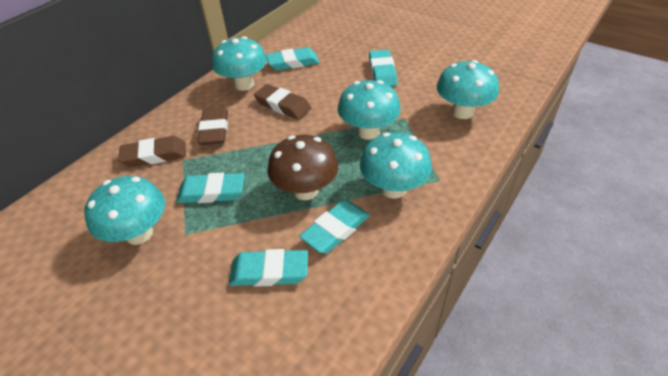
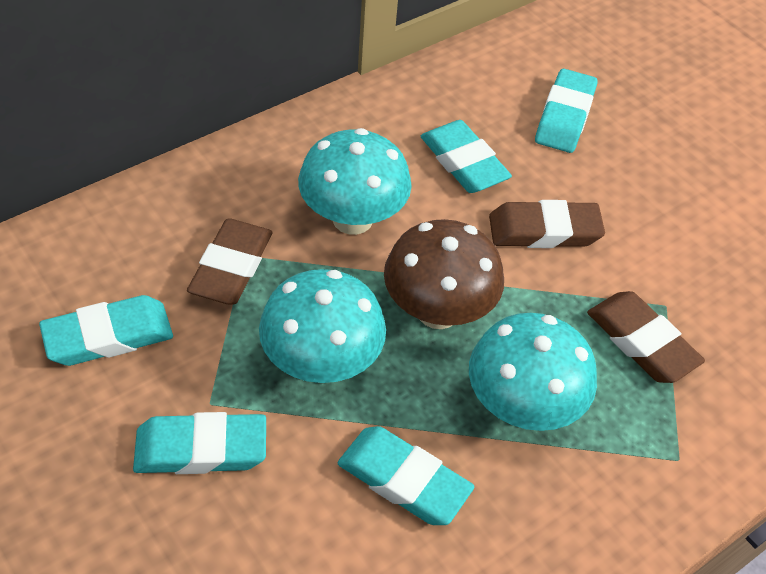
turquoise mushroom: 5 -> 3

